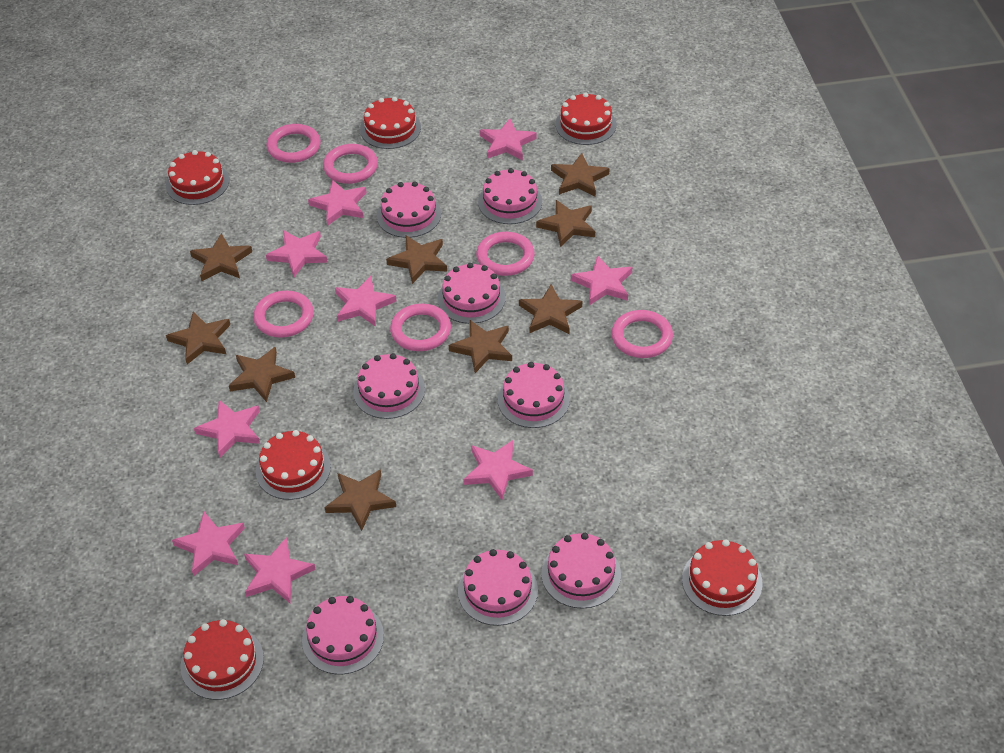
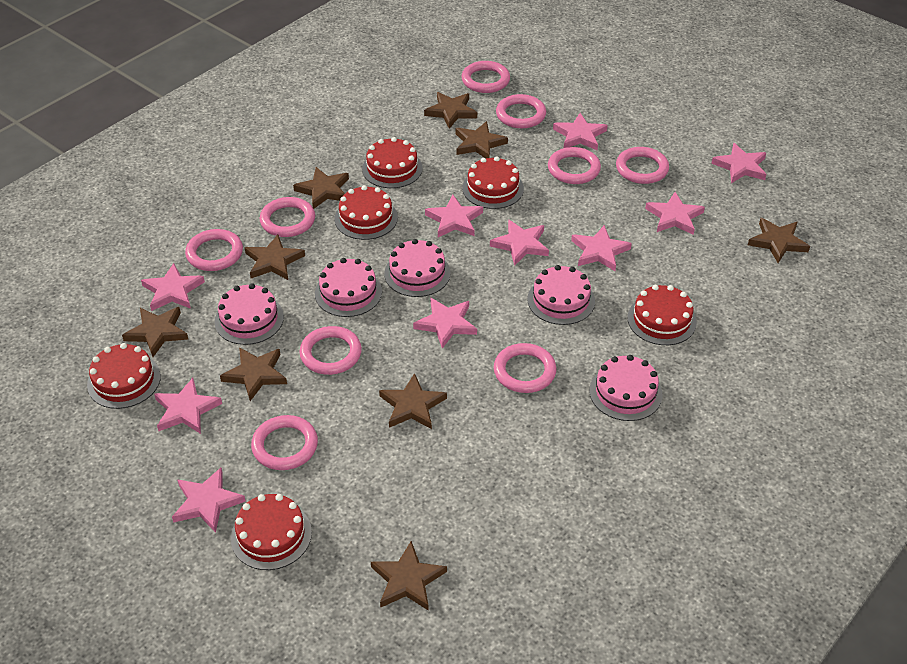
pink cake: 8 -> 5
pink ring: 6 -> 9
pink star: 9 -> 10

